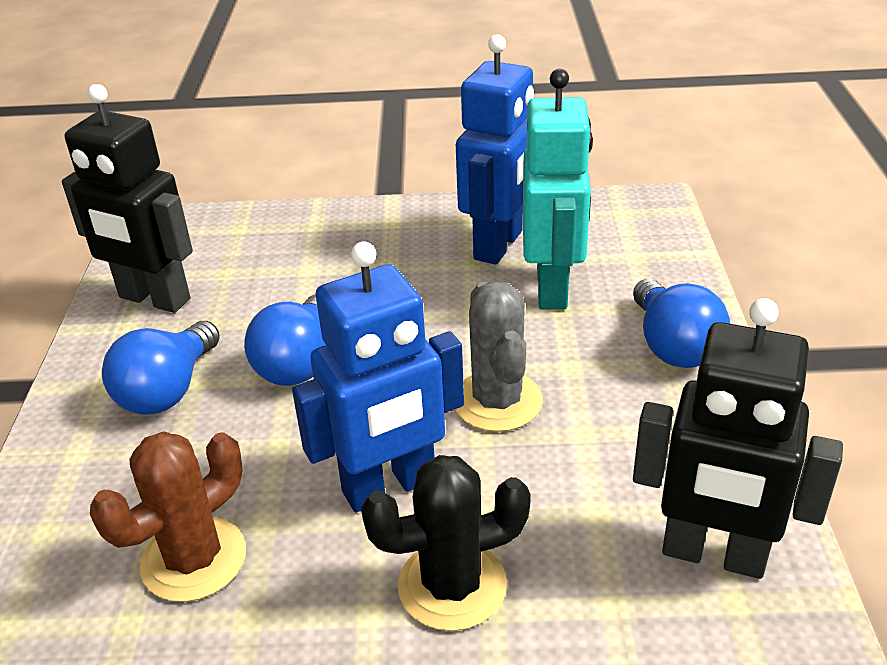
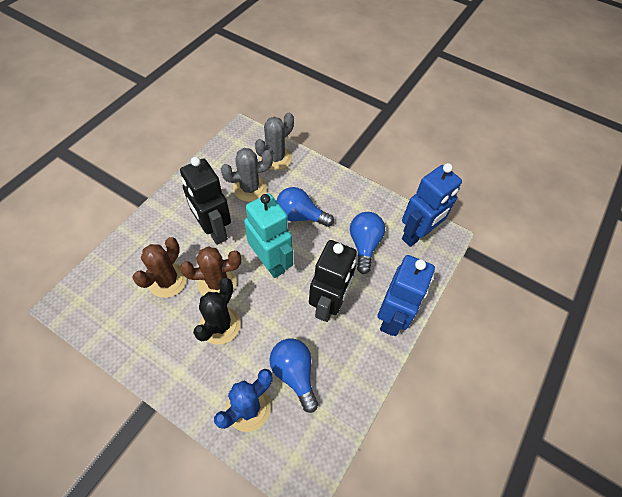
blue cactus: 0 -> 1
brown cactus: 1 -> 2
grey cactus: 1 -> 2

